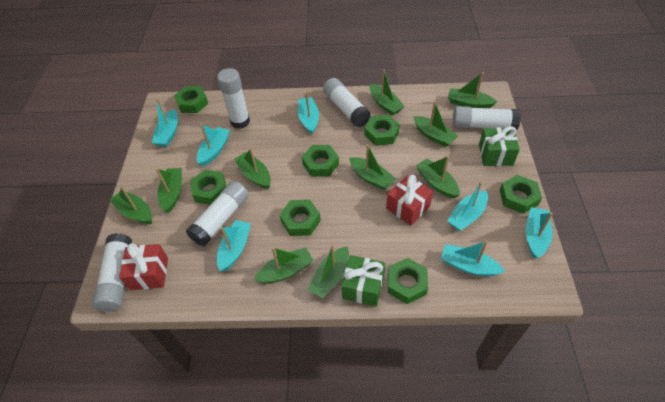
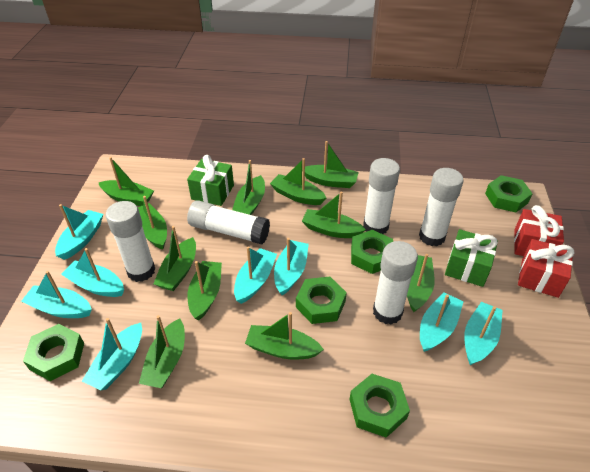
green boat: 10 -> 11
green nut: 7 -> 5
turquoise boat: 7 -> 8

